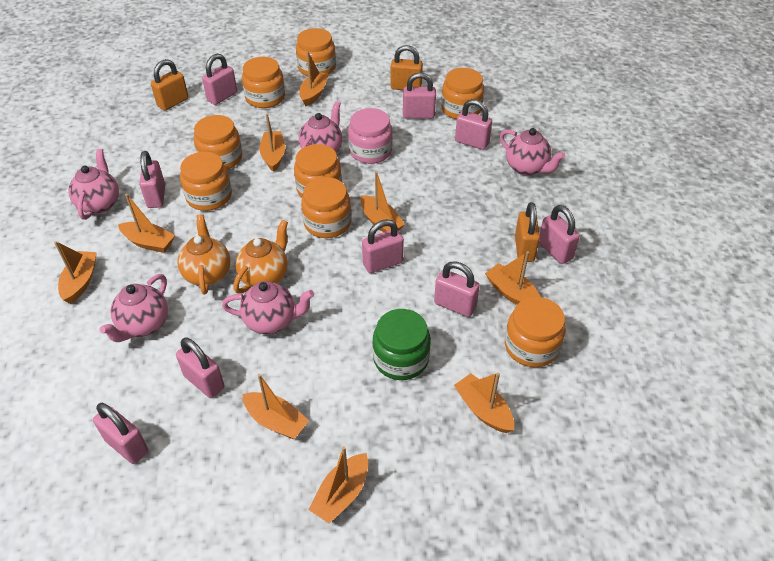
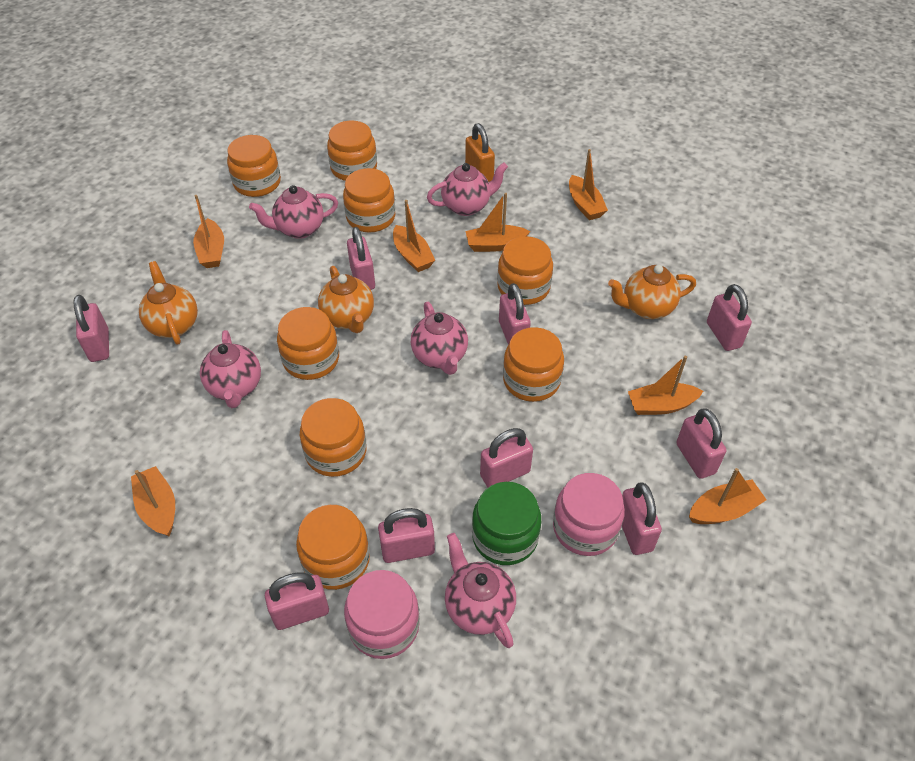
orange boat: 9 -> 7
orange padlock: 3 -> 1
orange teapot: 2 -> 3
pink jar: 1 -> 2

